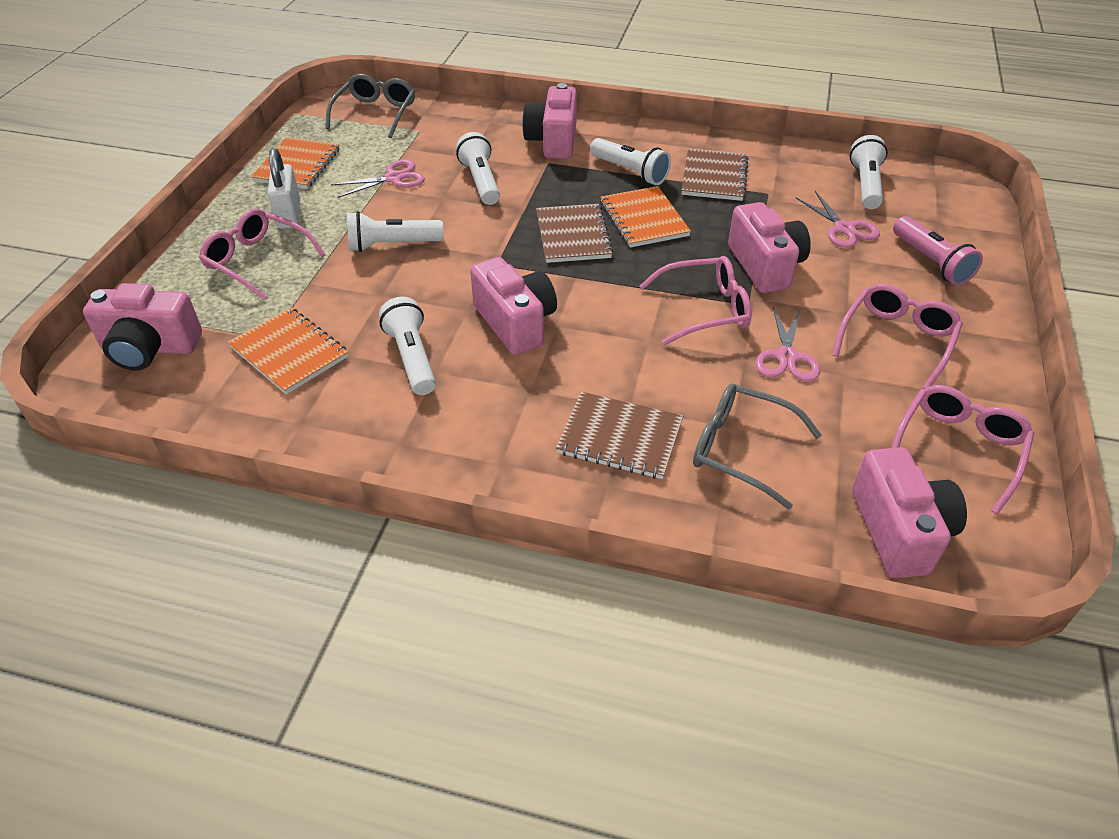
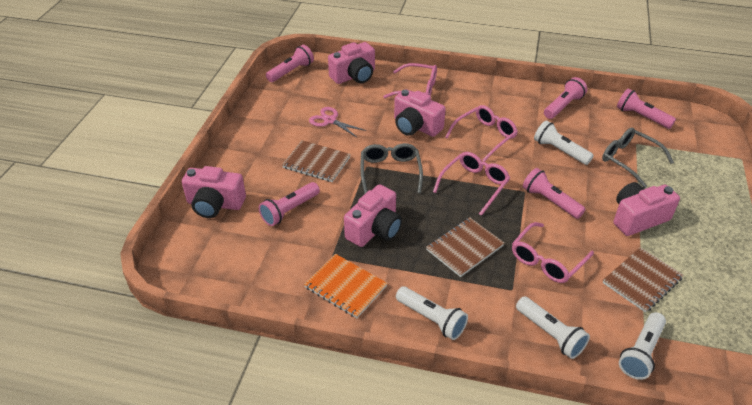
orange notebook: 3 -> 1
pink flashlight: 1 -> 5
pink scissors: 3 -> 1
white flashlight: 5 -> 4
white padlock: 1 -> 0

